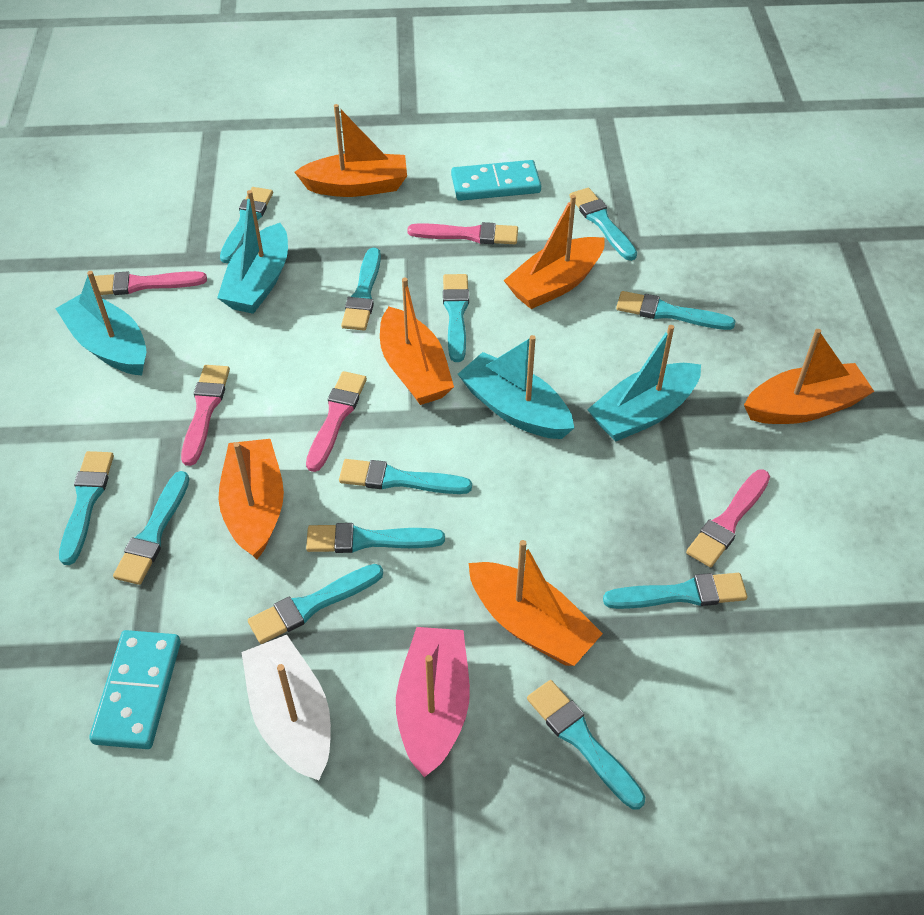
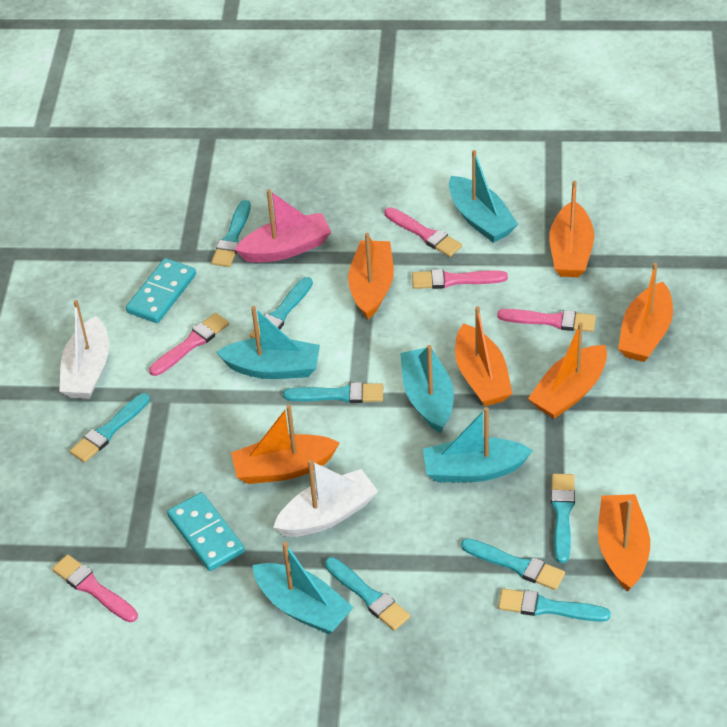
orange boat: 6 -> 7
turquoise boat: 4 -> 5
turquoise brush: 12 -> 8
white boat: 1 -> 2

